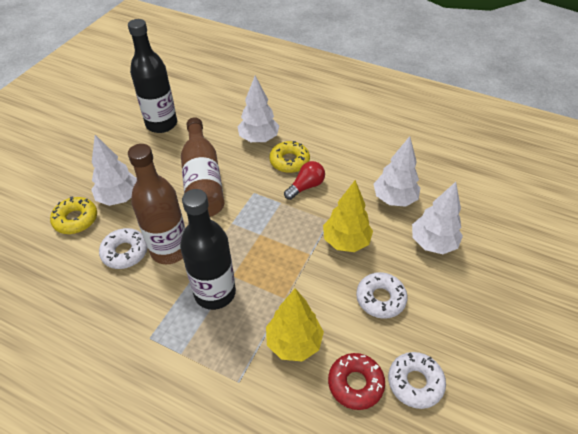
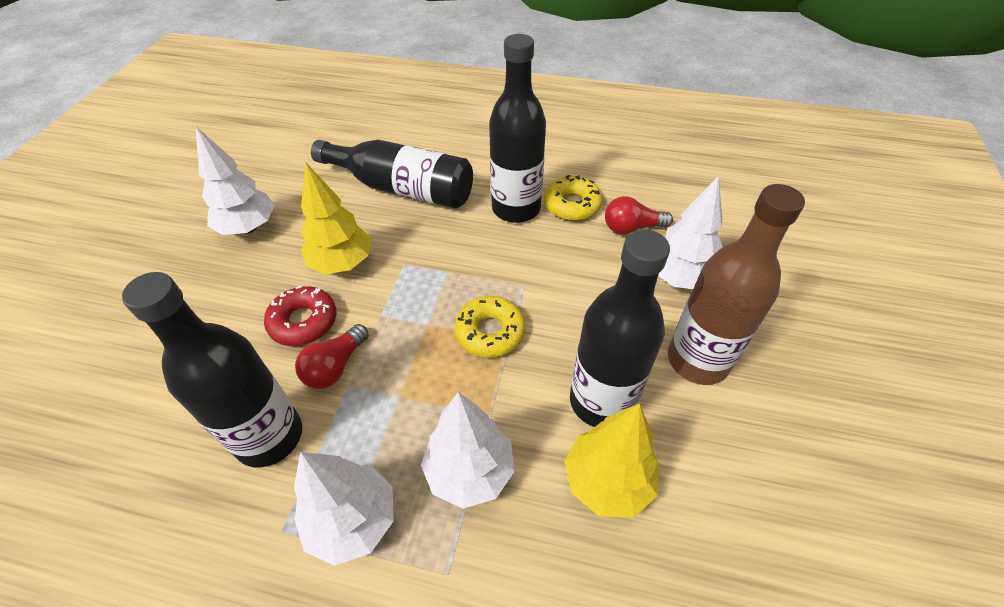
black bottle: 2 -> 4
brown bottle: 2 -> 1
red light bulb: 1 -> 2
white donut: 3 -> 0

